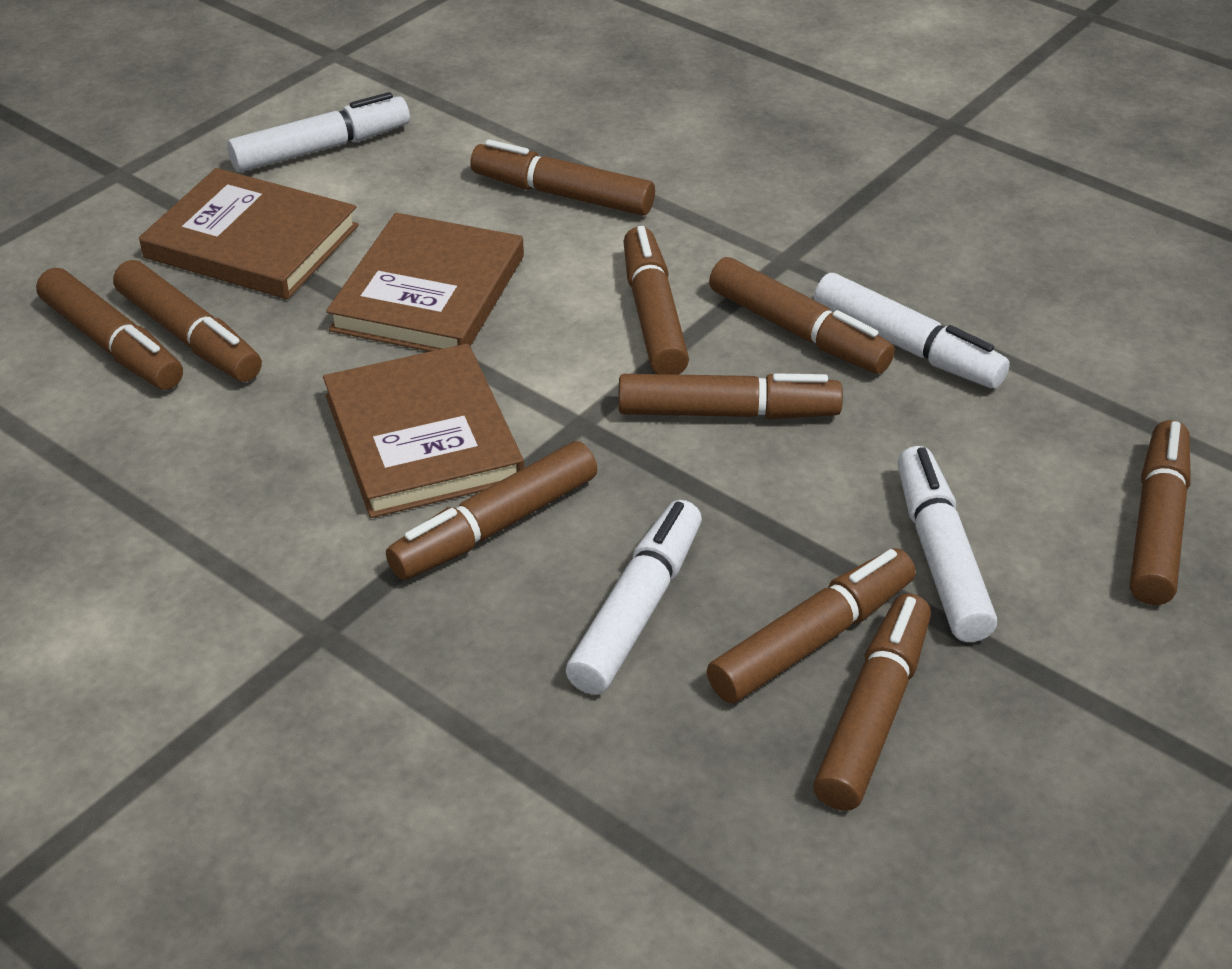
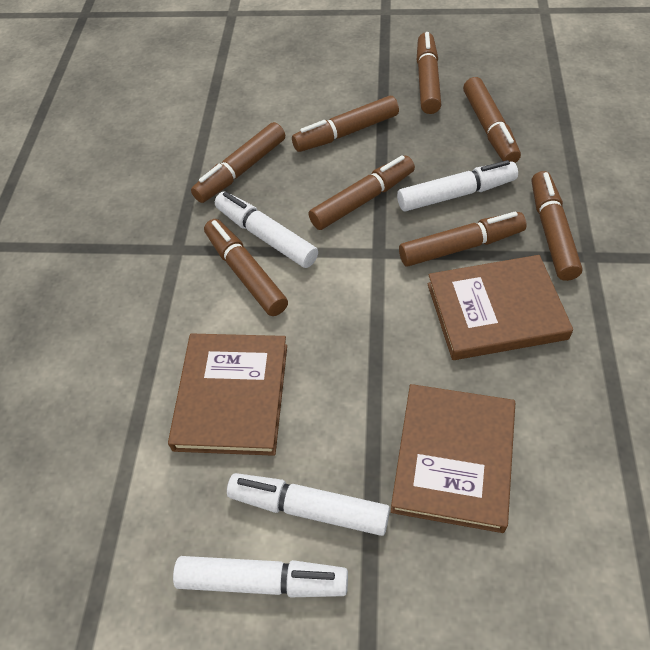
brown marker: 10 -> 8

